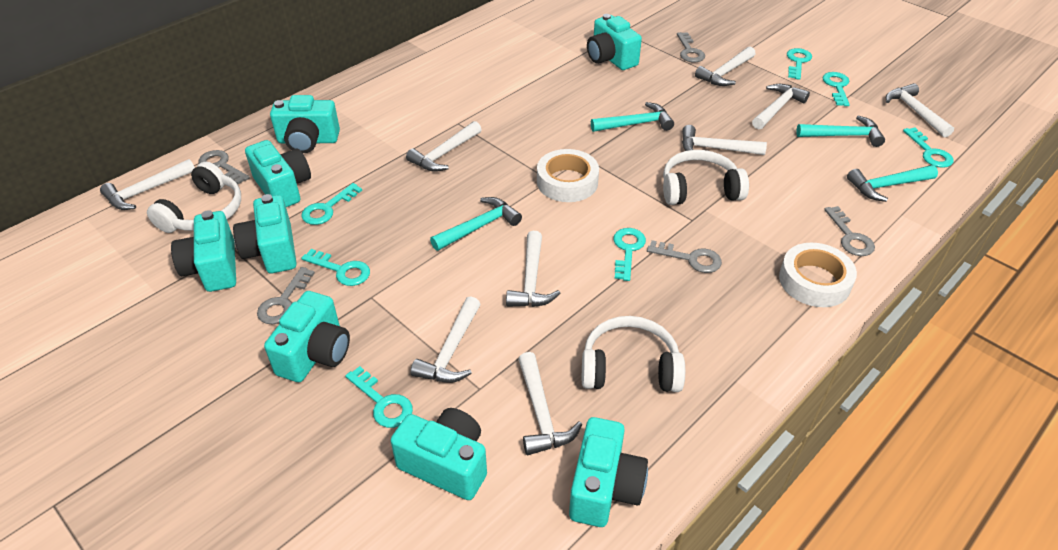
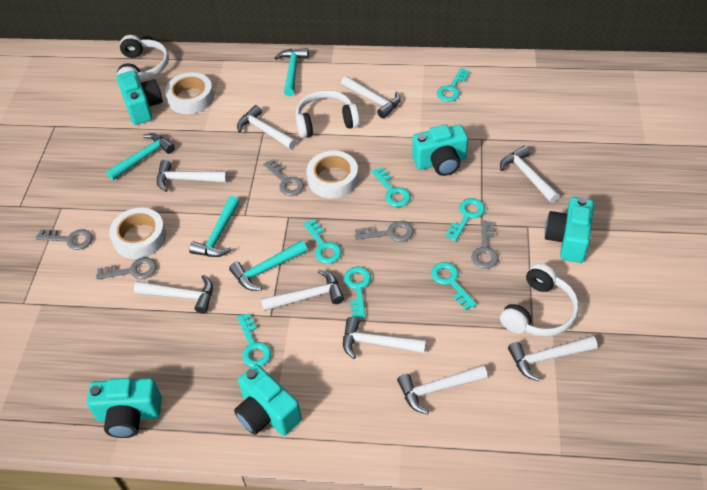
turquoise camera: 8 -> 5
white tape: 2 -> 3

